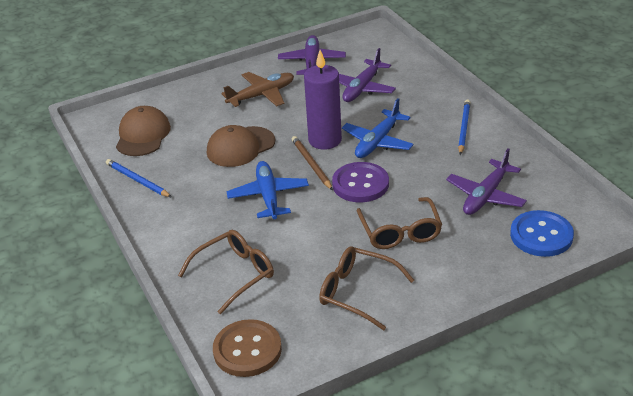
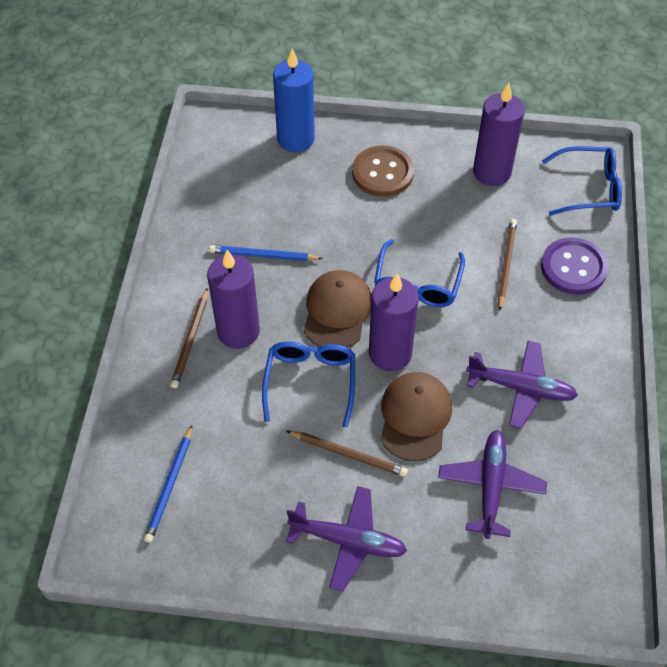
blue button: 1 -> 0
blue candle: 0 -> 1
blue glasses: 0 -> 3
blue plane: 2 -> 0
brown glasses: 3 -> 0
brown pencil: 1 -> 3
brown plane: 1 -> 0
purple candle: 1 -> 3

